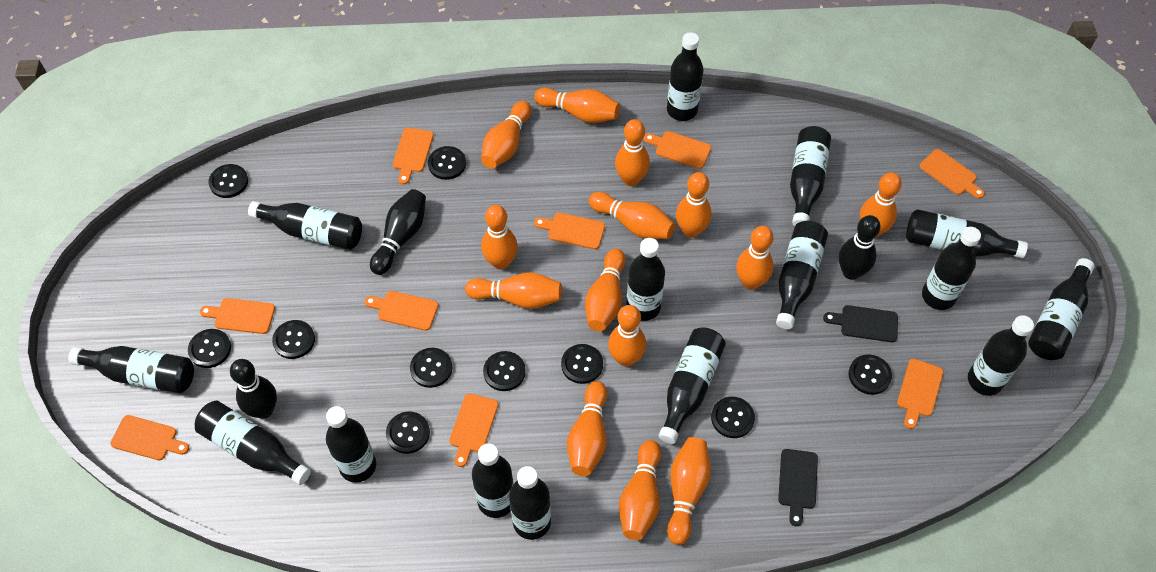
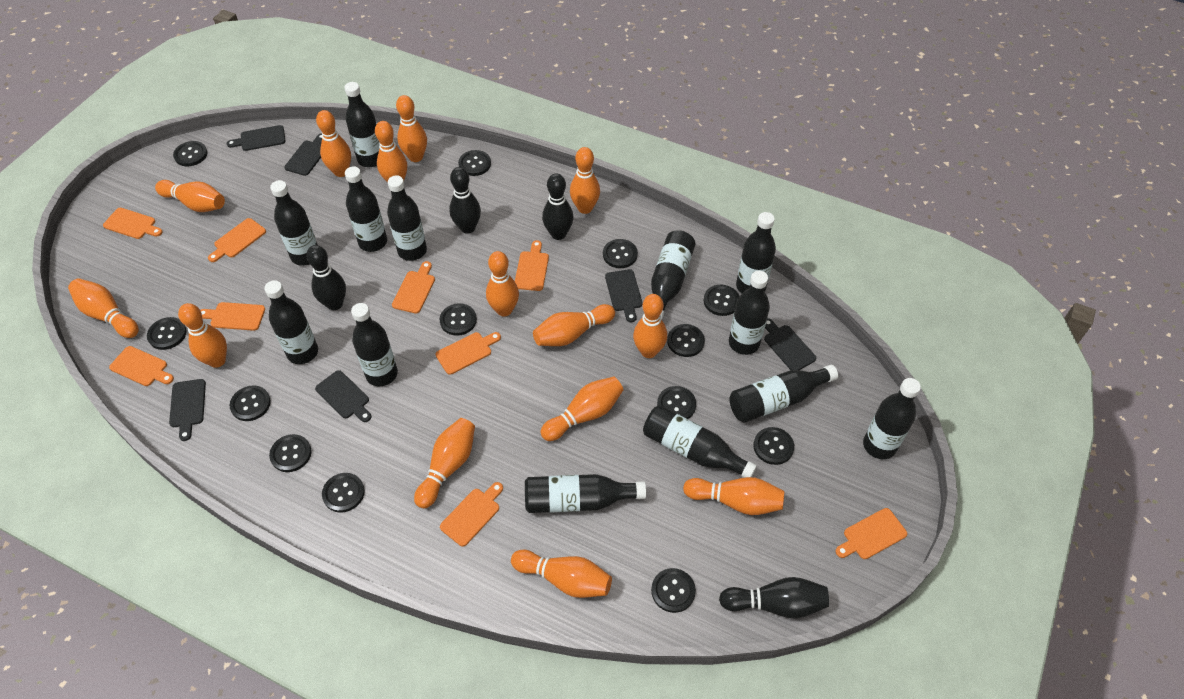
black bottle: 15 -> 13
black bowling pin: 3 -> 4
black button: 10 -> 13
black cutting board: 2 -> 6

